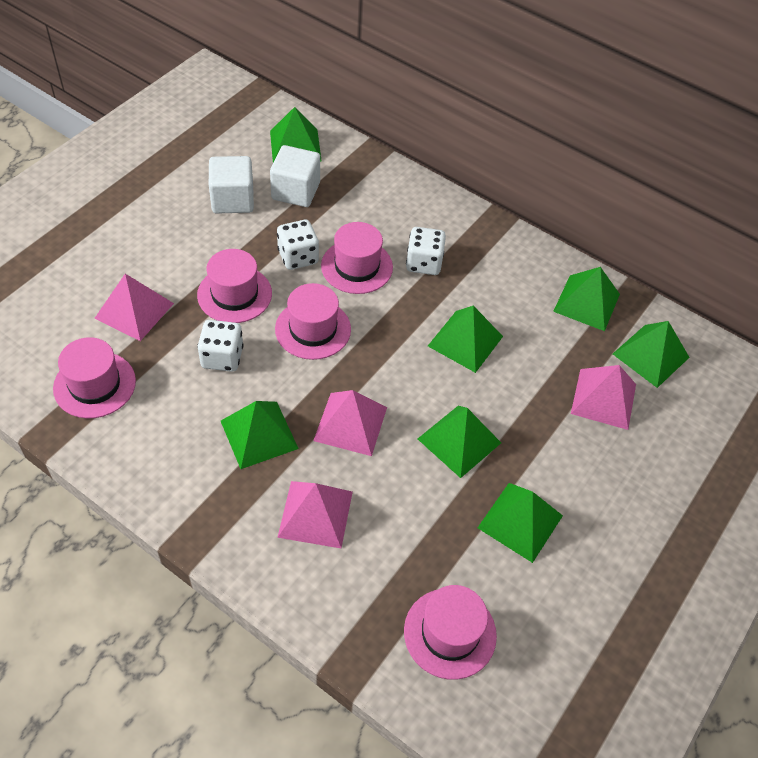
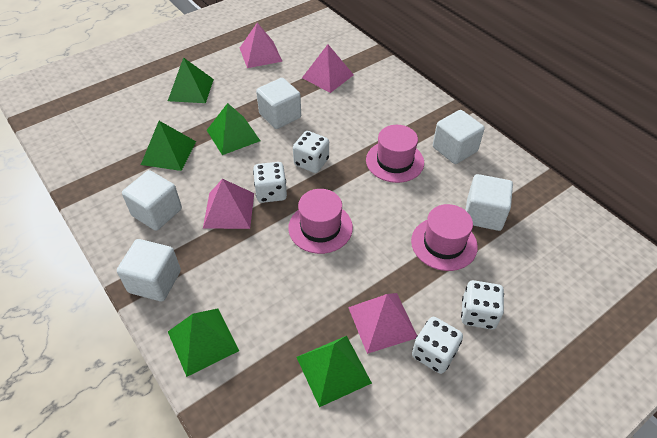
green pyramid: 7 -> 5
pink hat: 5 -> 3
white cube: 2 -> 5
white dice: 3 -> 4

